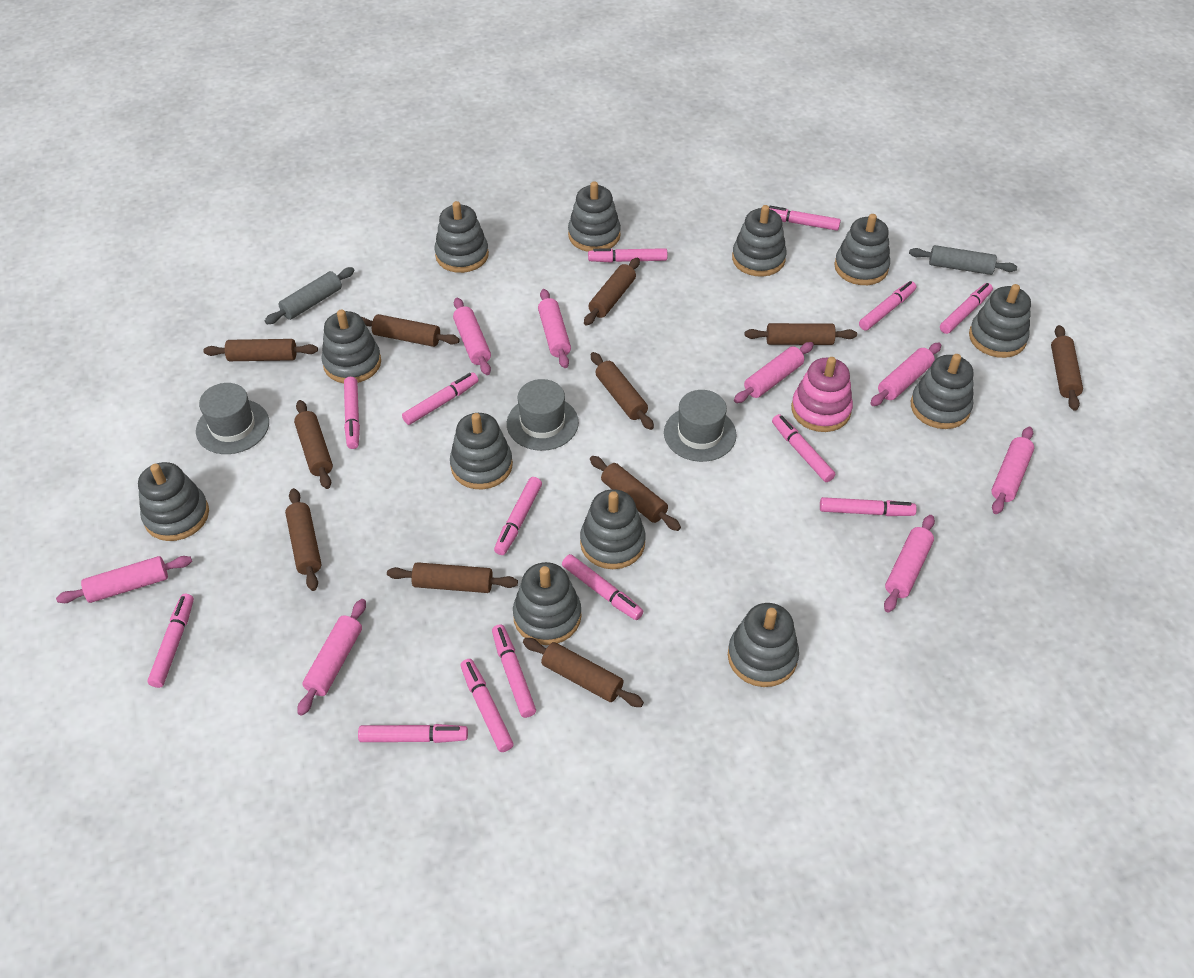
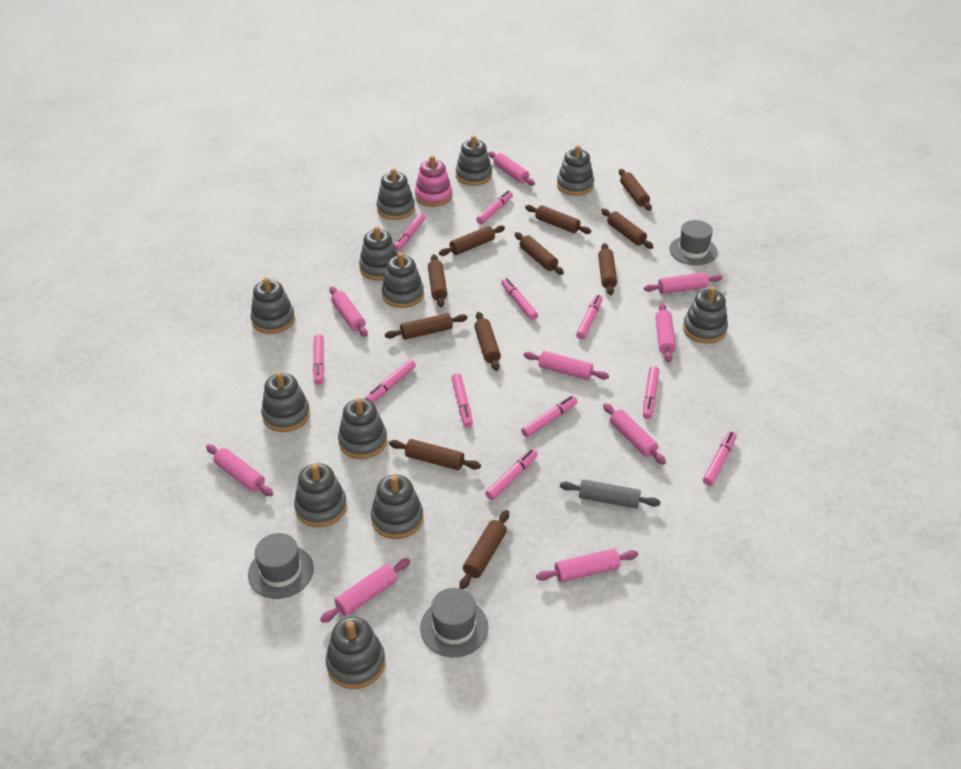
grey rolling pin: 2 -> 1
pink marker: 14 -> 11
pink rolling pin: 8 -> 9

